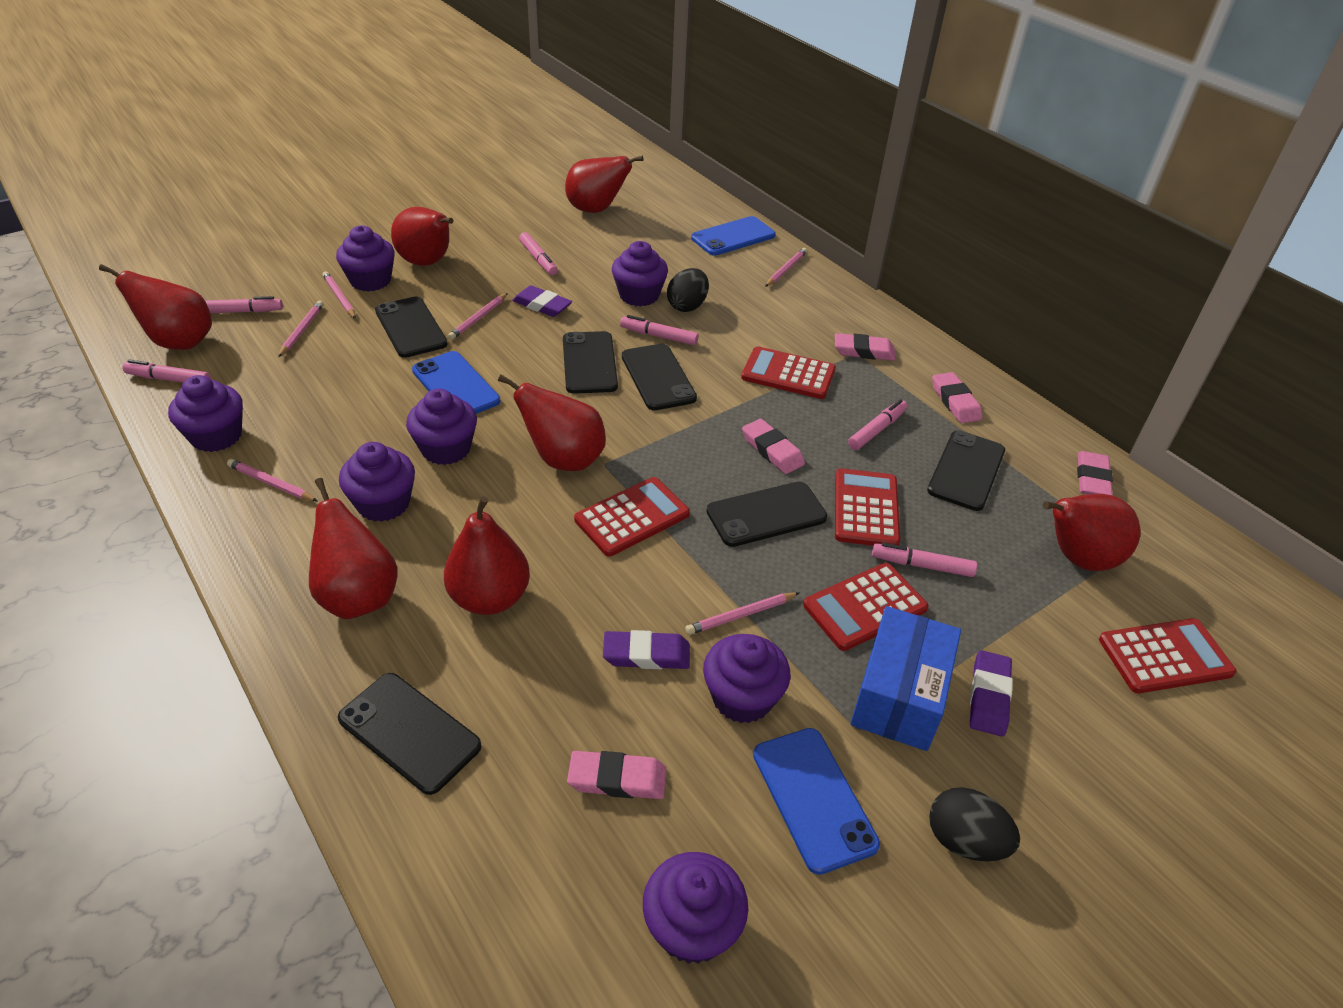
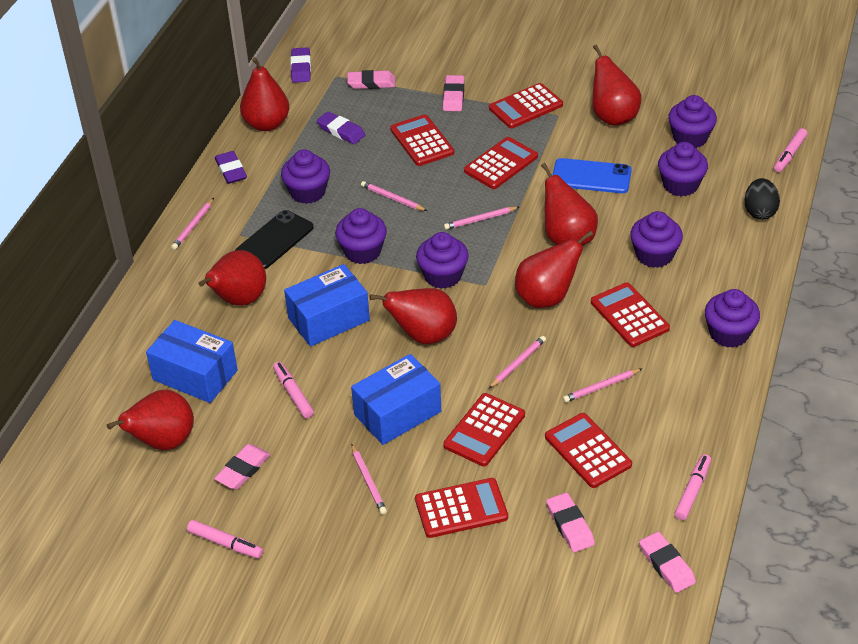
black egg: 2 -> 1
black phone: 6 -> 1
blue box: 1 -> 3
blue phone: 3 -> 1
pink marker: 6 -> 4
red calculator: 5 -> 7

